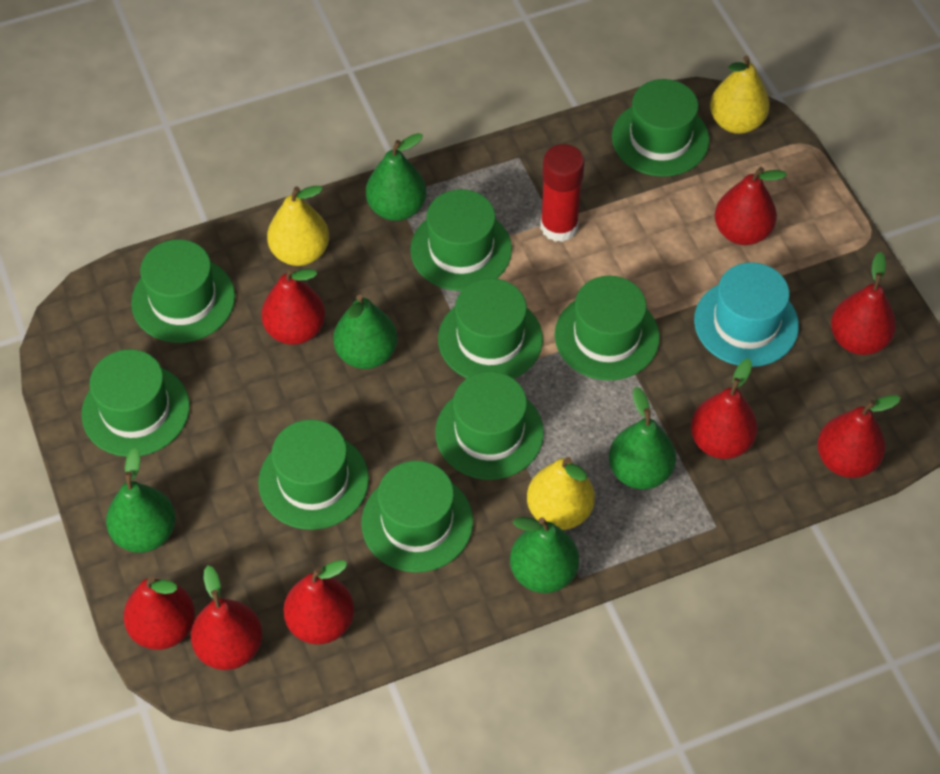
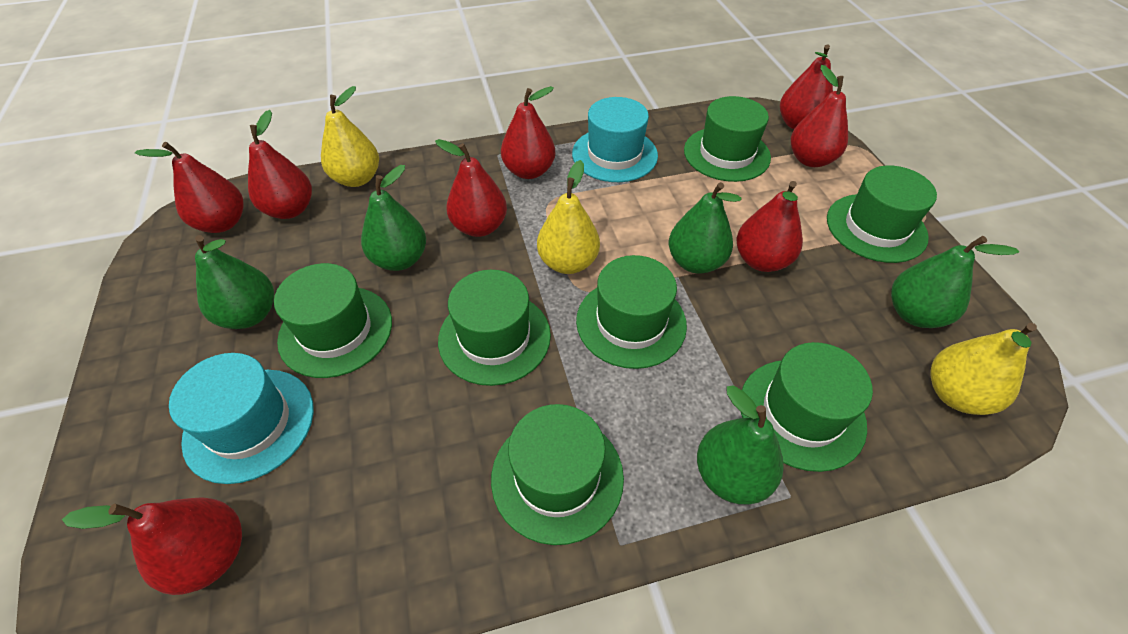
green hat: 9 -> 7
red glue stick: 1 -> 0
turquoise hat: 1 -> 2

